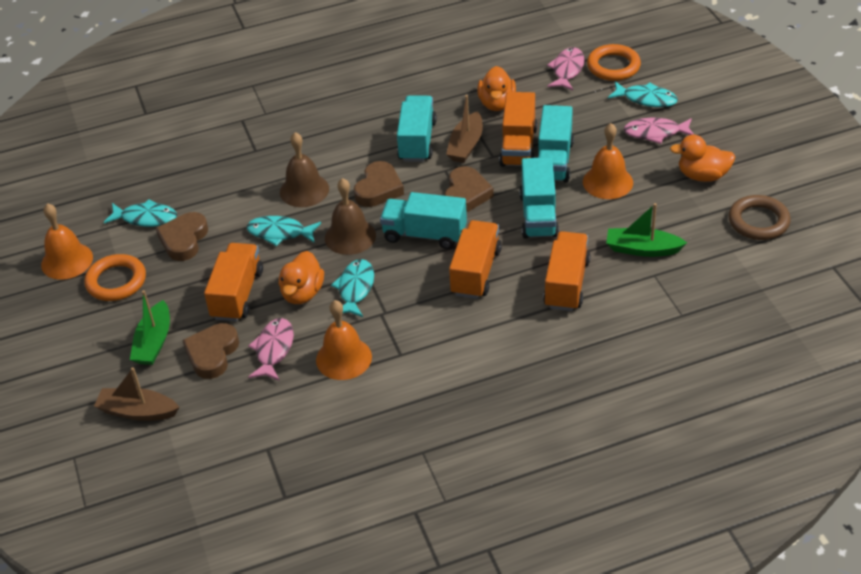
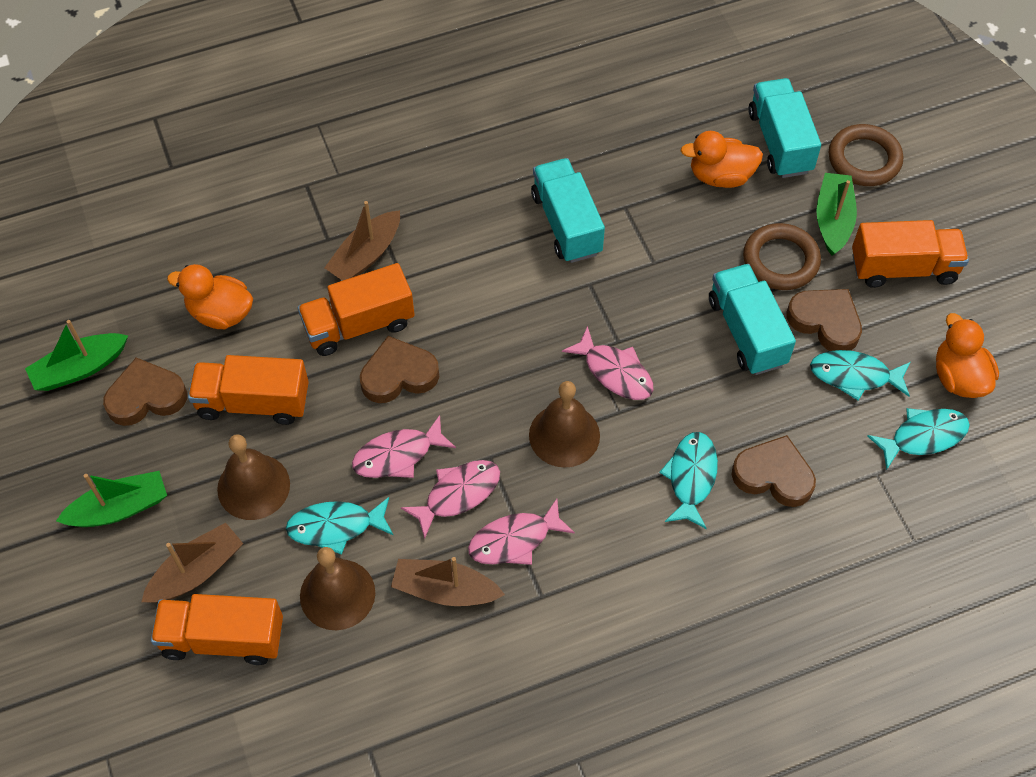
brown bell: 2 -> 3
brown boat: 2 -> 3
brown ring: 1 -> 2
green boat: 2 -> 3
orange bell: 3 -> 0
orange ring: 2 -> 0
pink fish: 3 -> 4
turquoise truck: 4 -> 3

